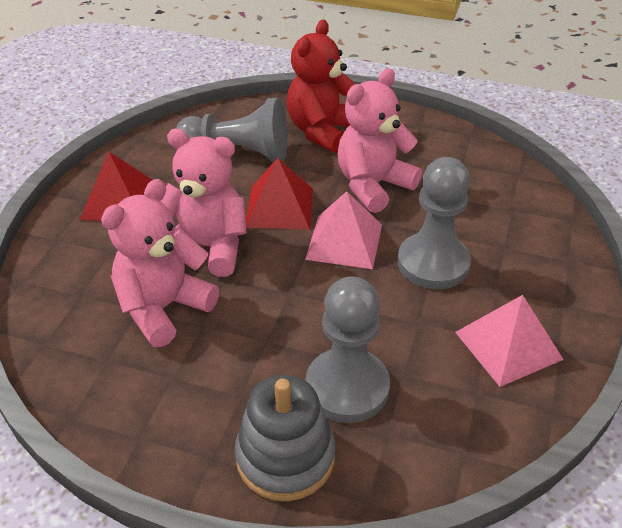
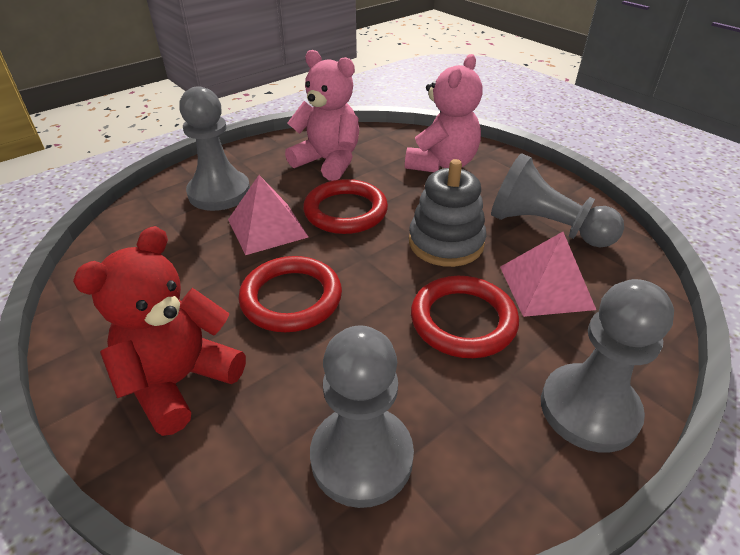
grey pawn: 3 -> 4
pink teddy bear: 3 -> 2
red pyramid: 2 -> 0
red ring: 0 -> 3

